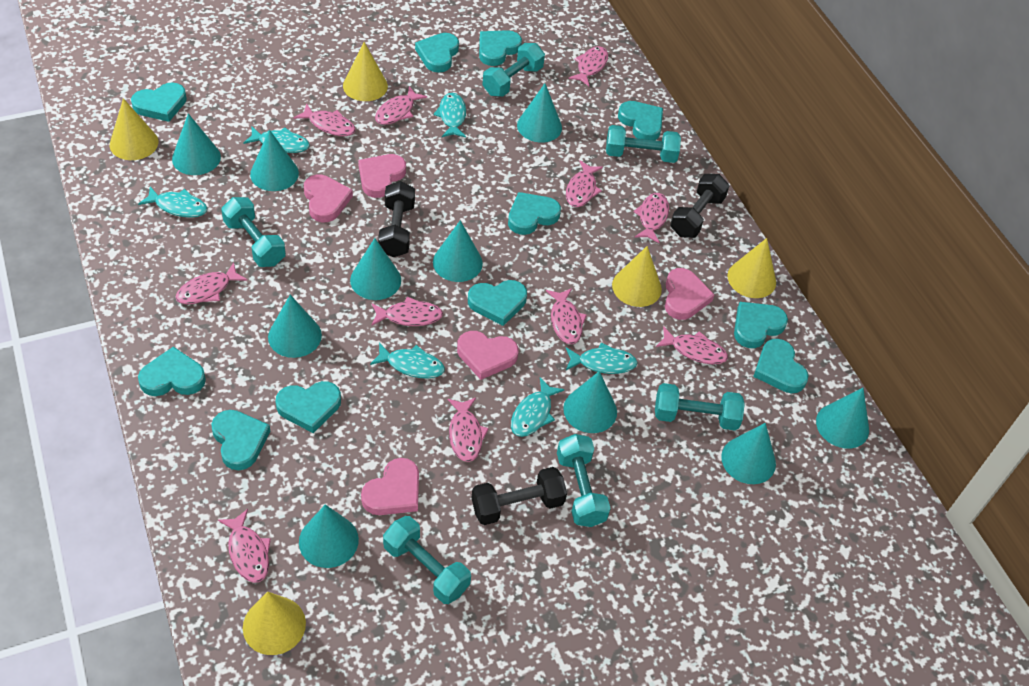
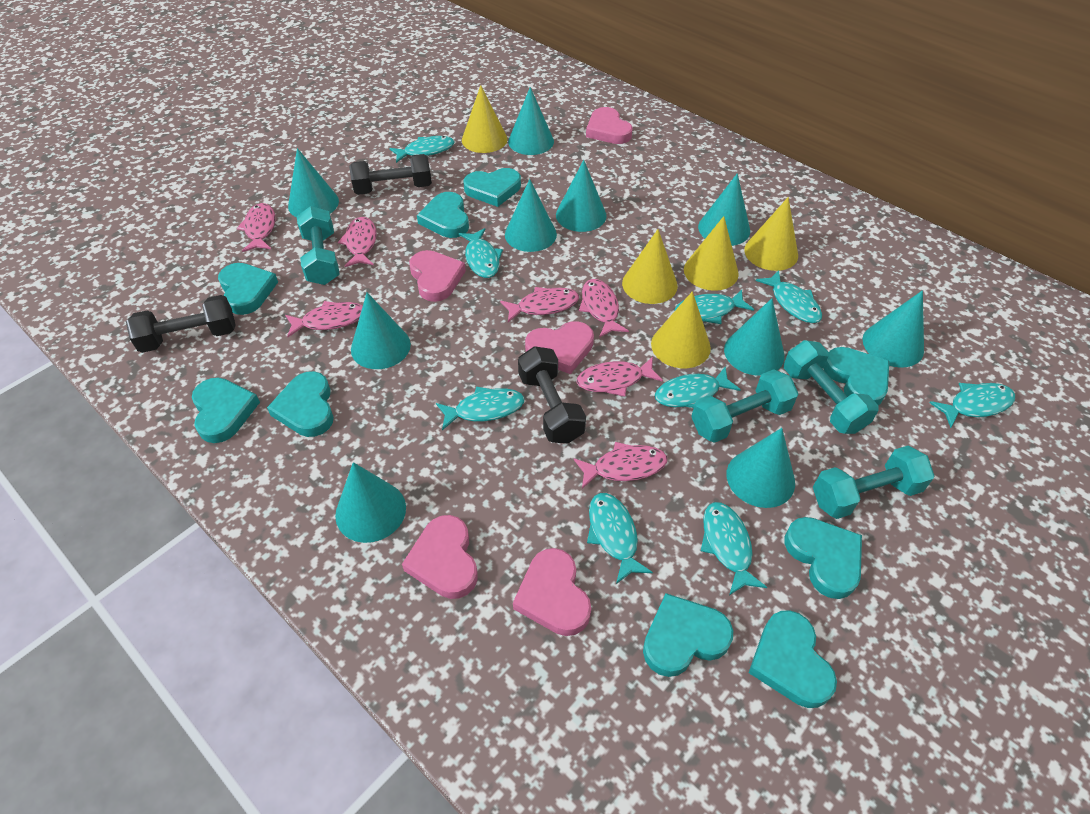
pink fish: 11 -> 7
turquoise dumbbell: 6 -> 4
turquoise fish: 6 -> 9
turquoise heart: 11 -> 9

